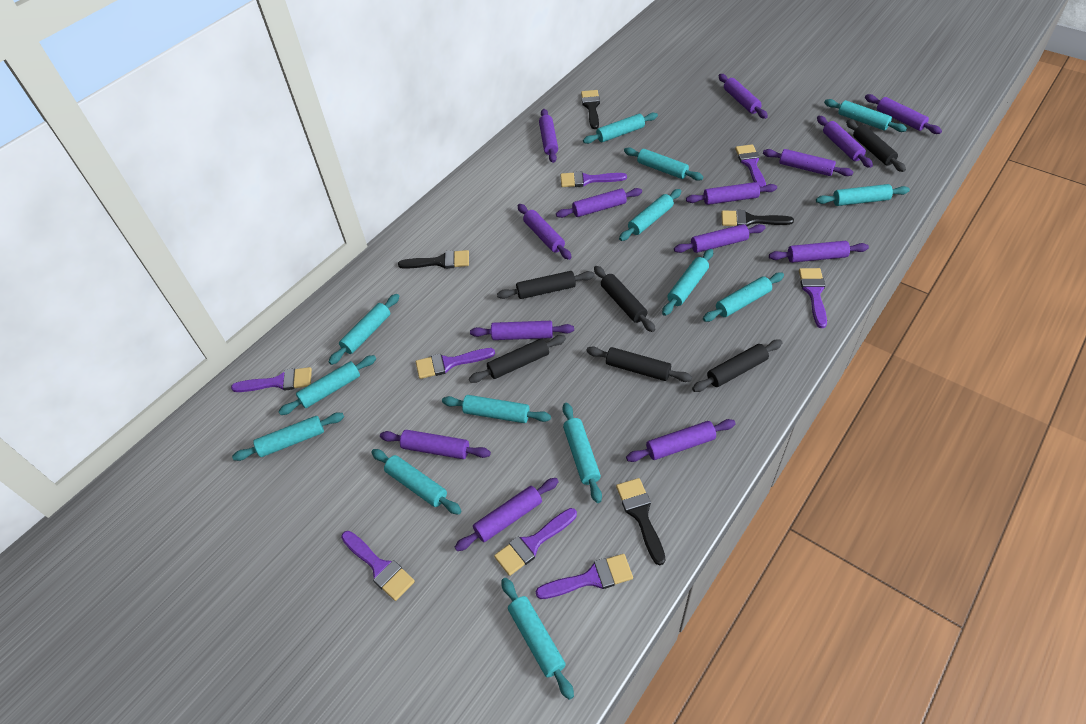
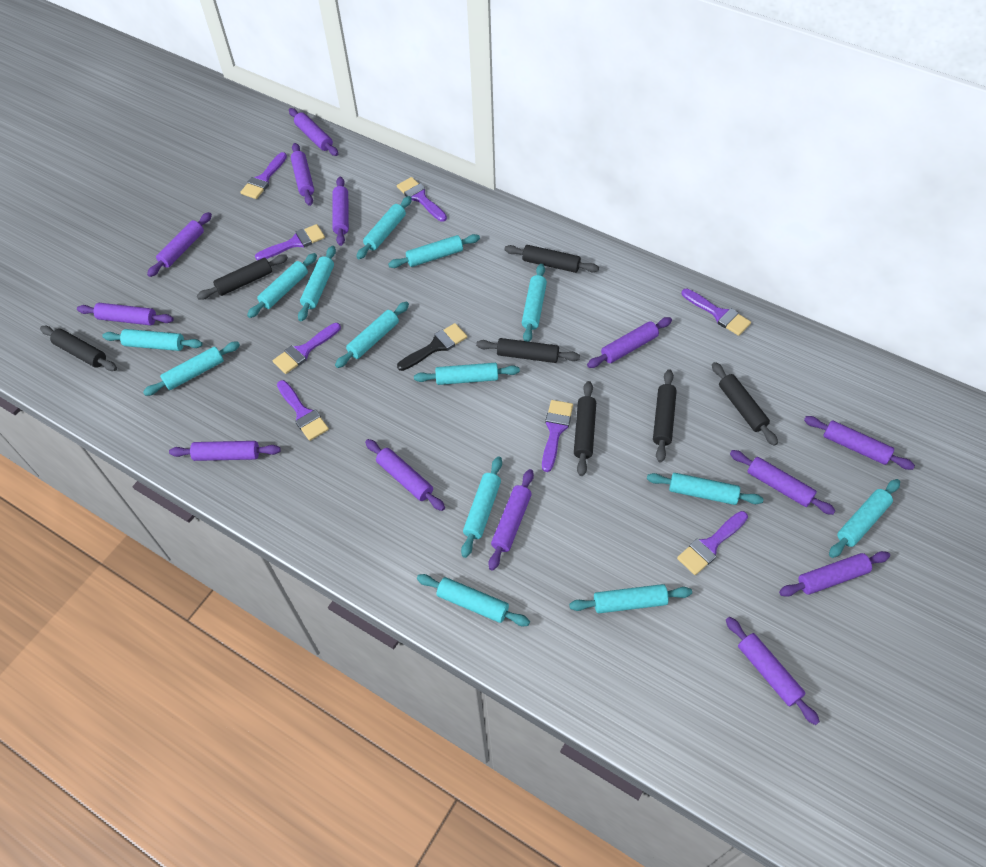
black brush: 4 -> 1
black rolling pin: 6 -> 7
purple rolling pin: 14 -> 13

